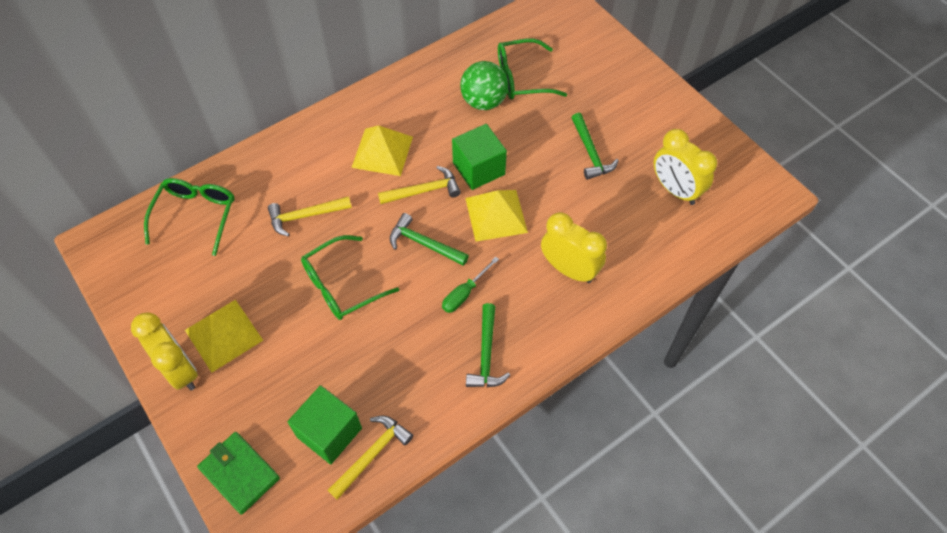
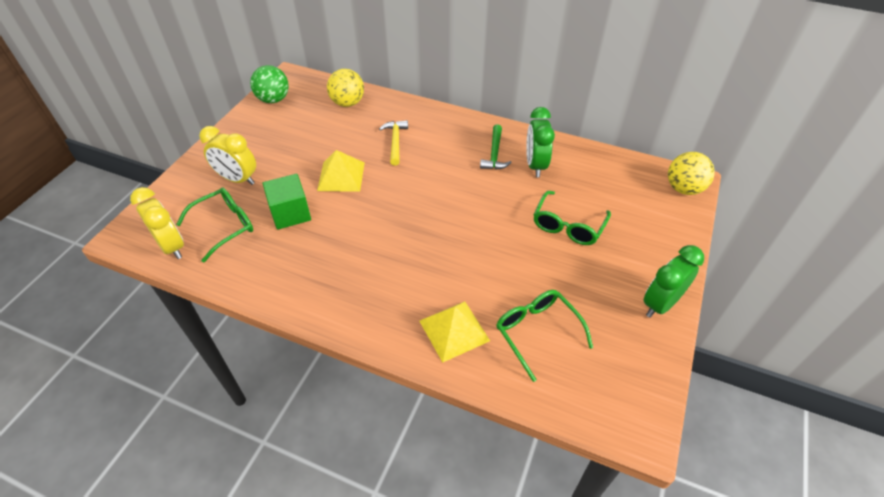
green clock: 0 -> 2
green cube: 2 -> 1
green hammer: 3 -> 1
green screwdriver: 1 -> 0
green wallet: 1 -> 0
yellow ball: 0 -> 2
yellow clock: 3 -> 2
yellow hammer: 3 -> 1
yellow pyramid: 3 -> 2

